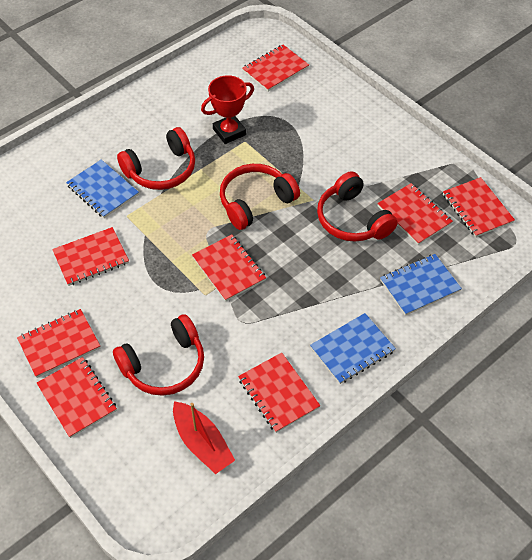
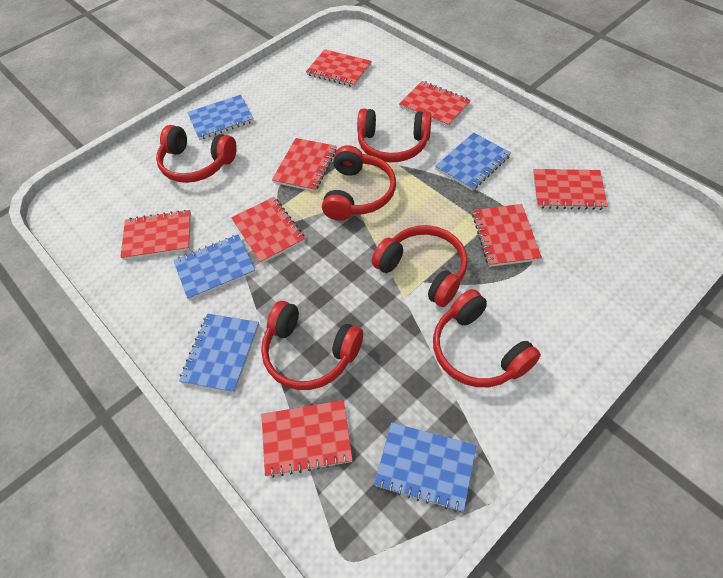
blue notebook: 3 -> 5
red boat: 1 -> 0
red headphones: 4 -> 6
red trophy: 1 -> 0

